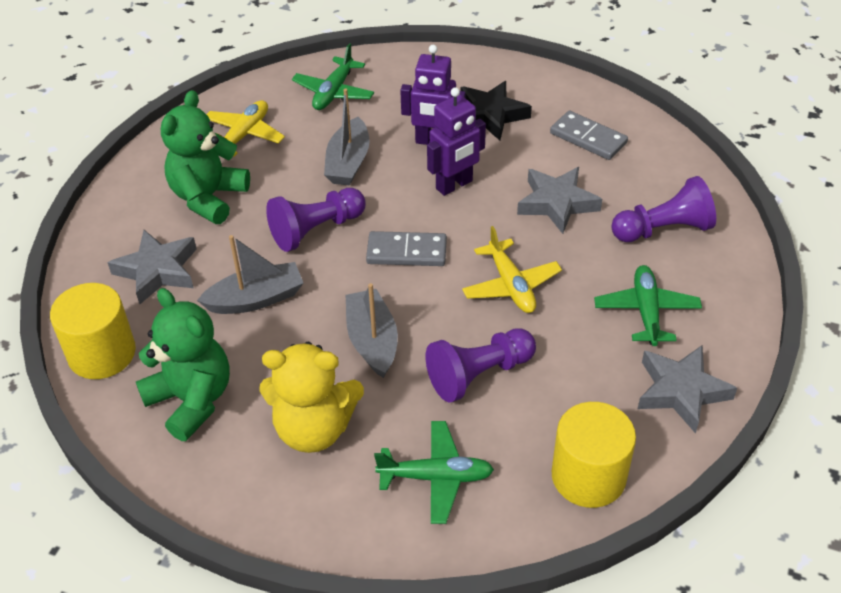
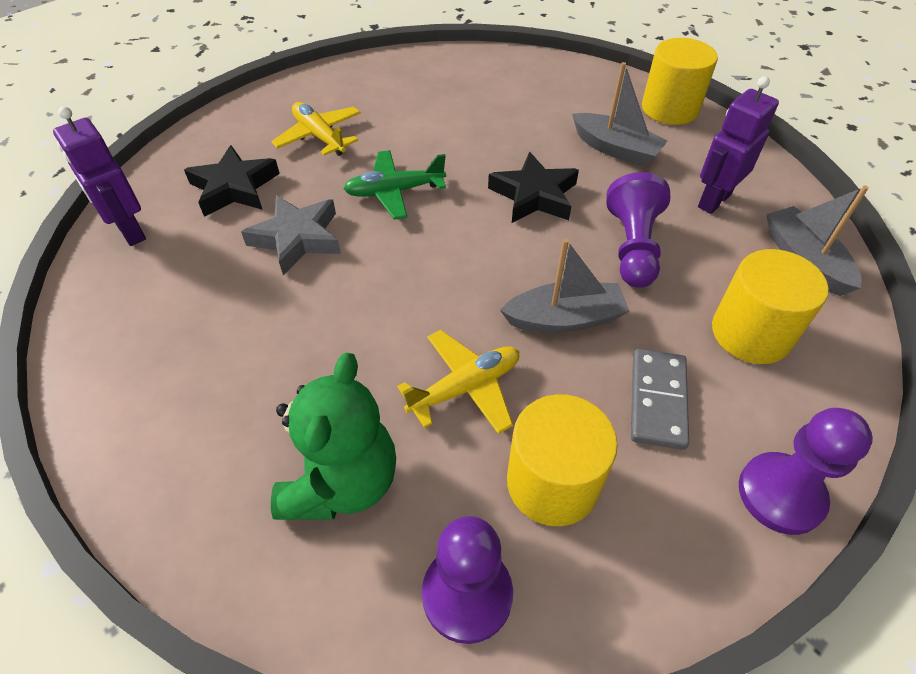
black star: 1 -> 2
green plane: 3 -> 1
green teddy bear: 2 -> 1
grey domino: 2 -> 1
grey star: 3 -> 1
yellow cylinder: 2 -> 3
yellow teddy bear: 1 -> 0

